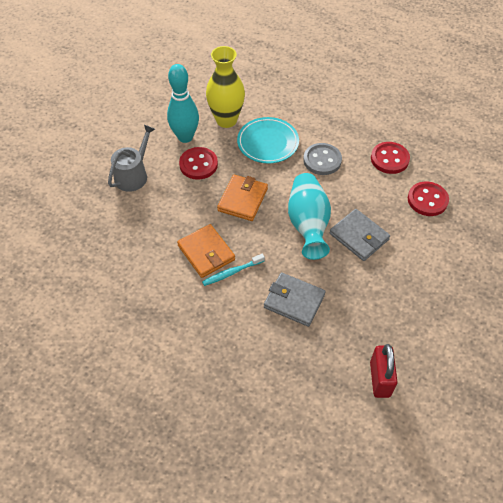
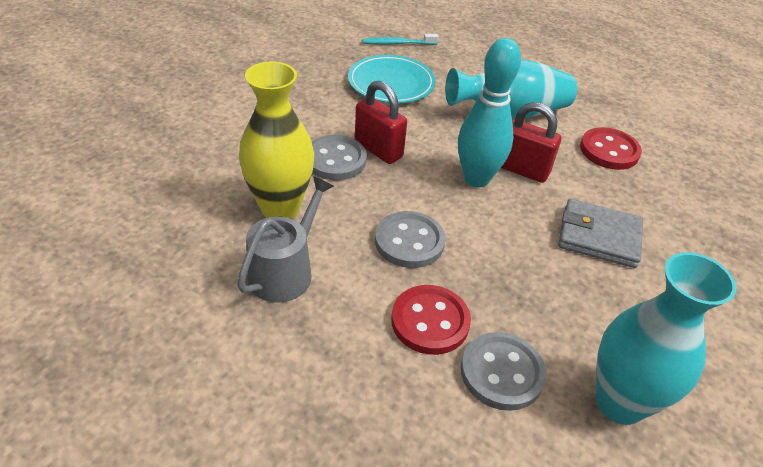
grey button: 1 -> 3
grey wallet: 2 -> 1
orange wallet: 2 -> 0
red button: 3 -> 2
red padlock: 1 -> 2
turquoise vase: 1 -> 2

